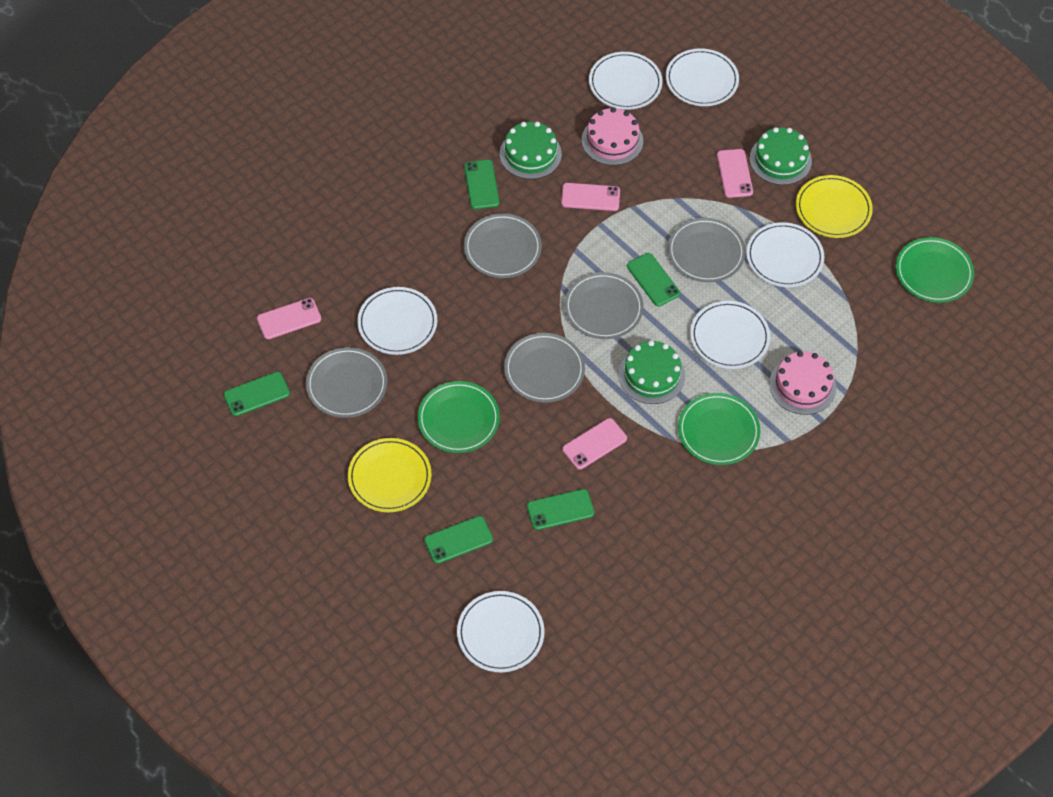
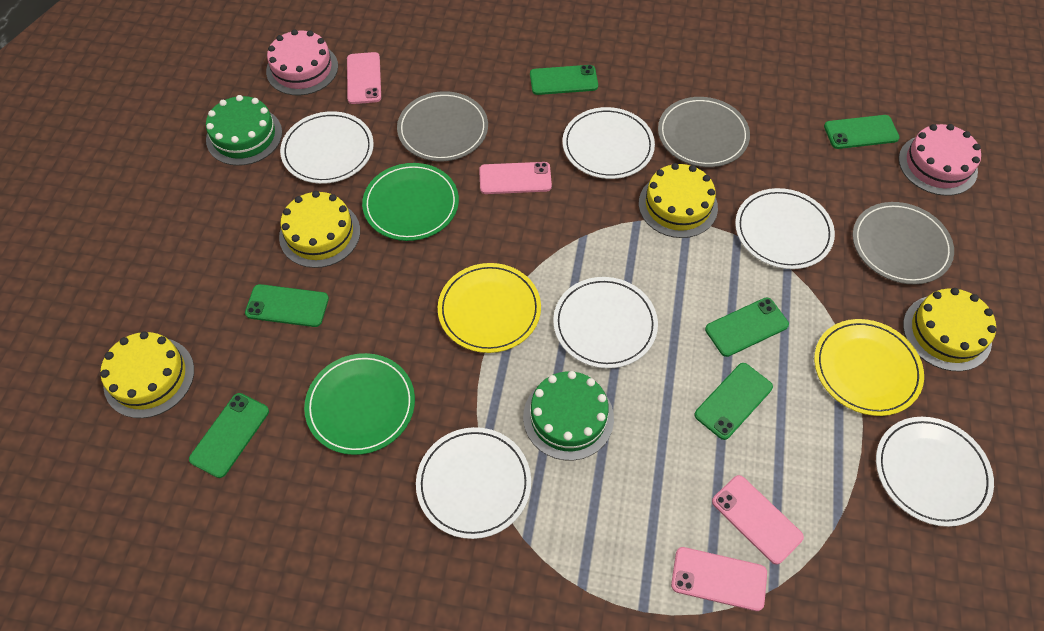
green cake: 3 -> 2
green phone: 5 -> 6
green plate: 3 -> 2
grey plate: 5 -> 3
yellow cake: 0 -> 4

